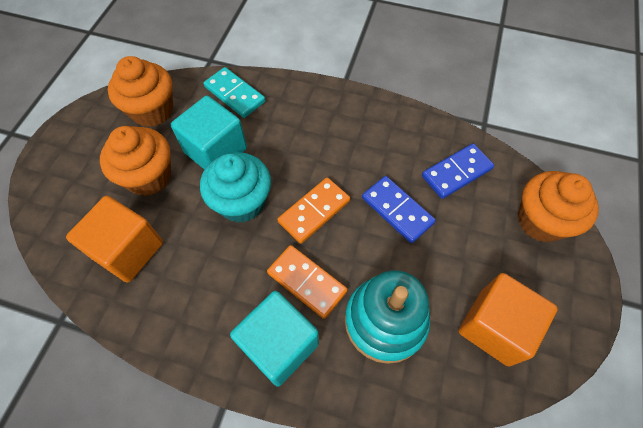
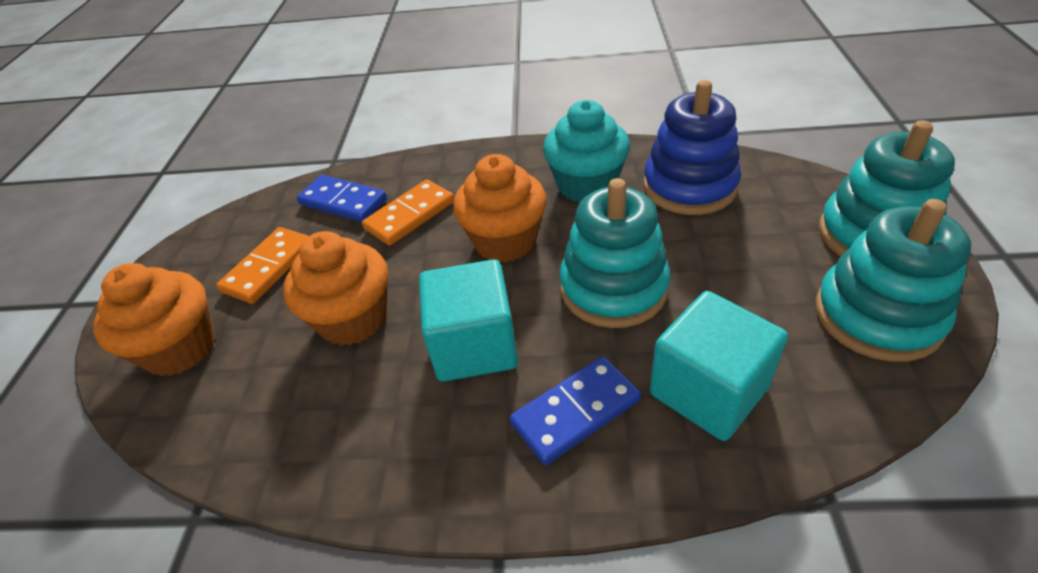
blue stacking toy: 0 -> 1
orange cube: 2 -> 0
turquoise domino: 1 -> 0
turquoise stacking toy: 1 -> 3

